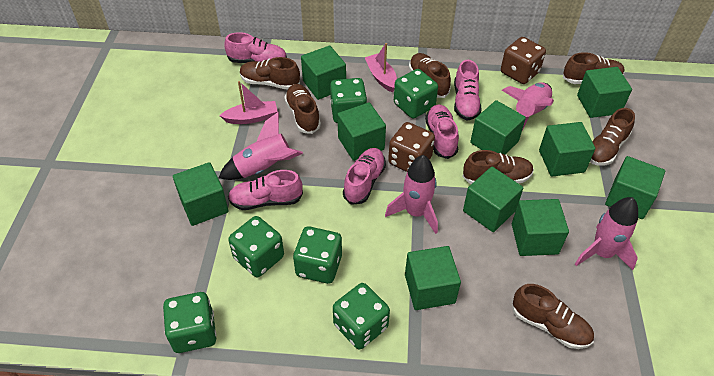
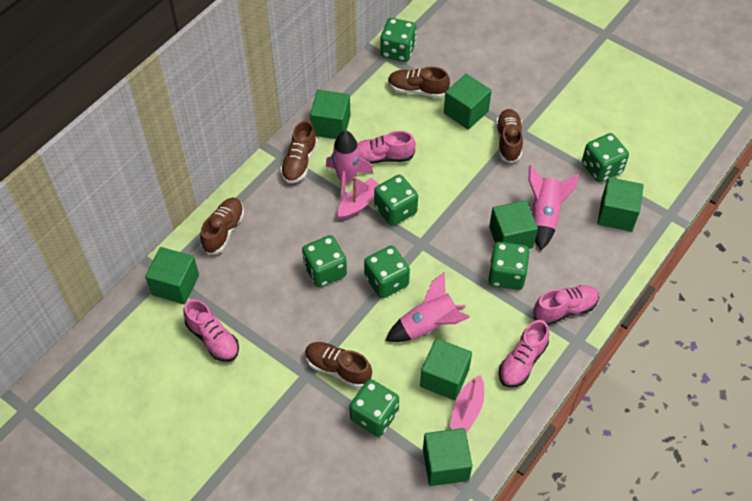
brown dice: 2 -> 0
brown shoe: 7 -> 5
green cube: 10 -> 7
green dice: 6 -> 7
pink rocket: 4 -> 3
pink shoe: 5 -> 4

